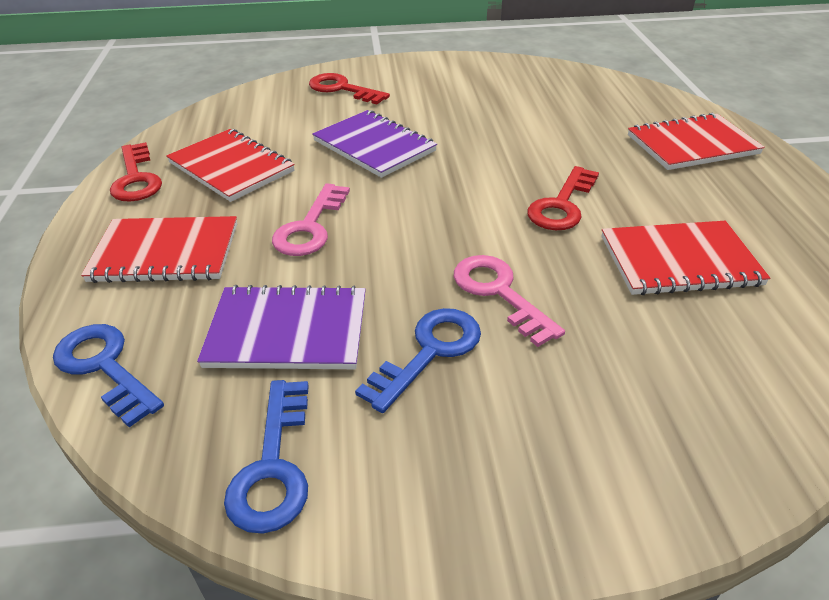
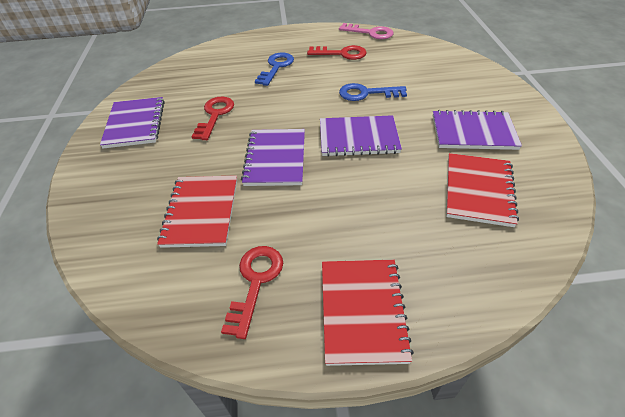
blue key: 3 -> 2
pink key: 2 -> 1
purple notebook: 2 -> 4
red notebook: 4 -> 3

